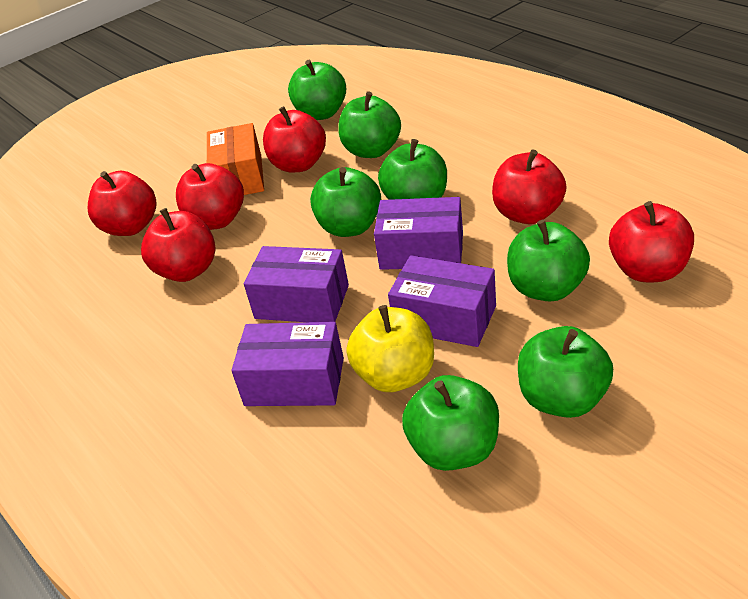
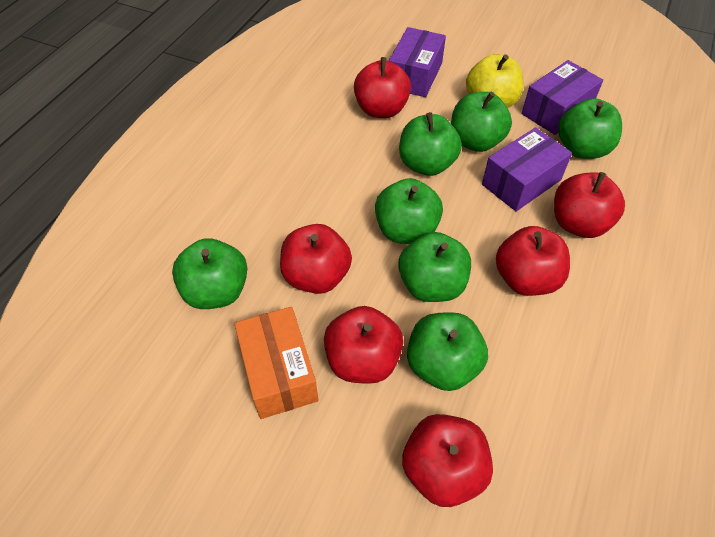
purple box: 4 -> 3

